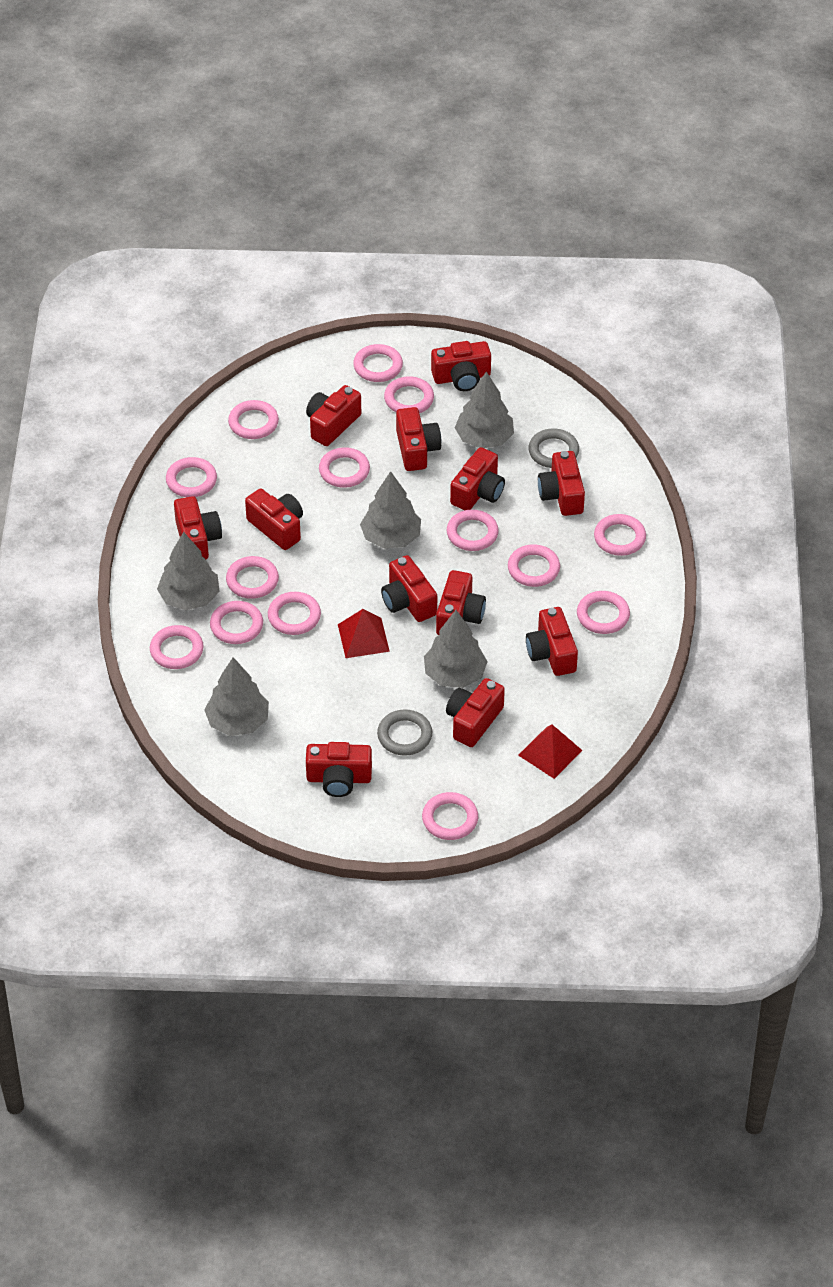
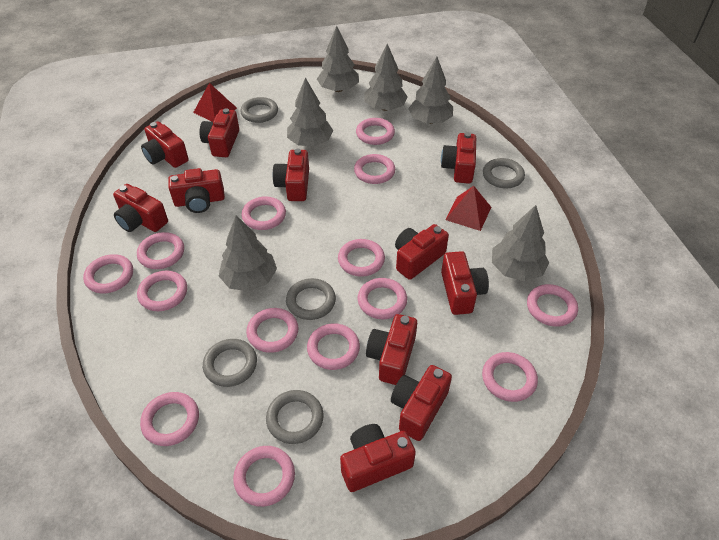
grey ring: 2 -> 5
grey tree: 5 -> 6
red camera: 12 -> 11

